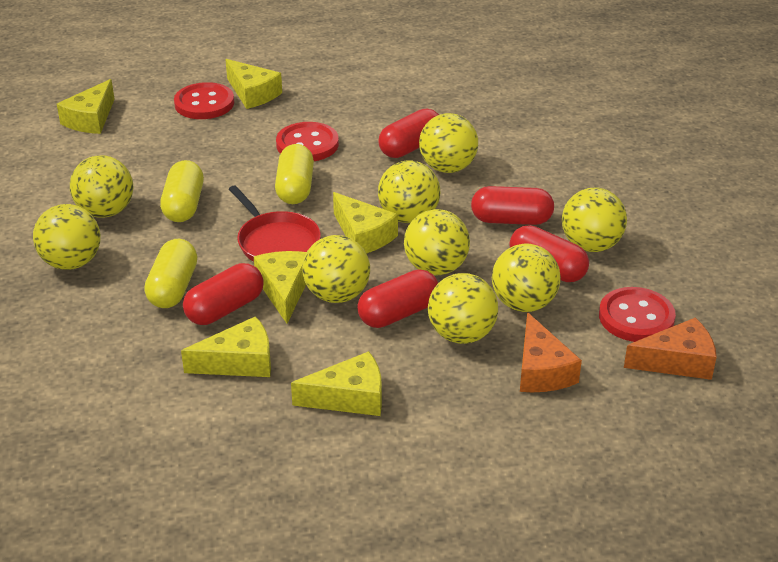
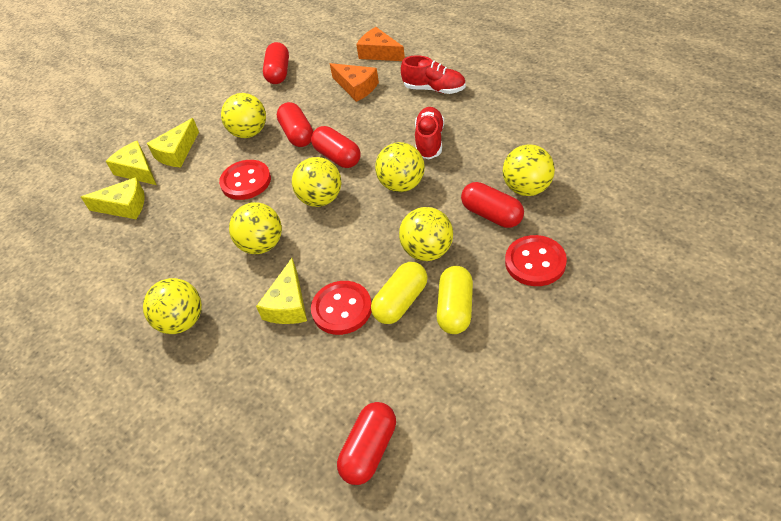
red pan: 1 -> 0
red shoe: 0 -> 2
yellow ball: 9 -> 7
yellow capsule: 3 -> 2
yellow cheese: 6 -> 4

